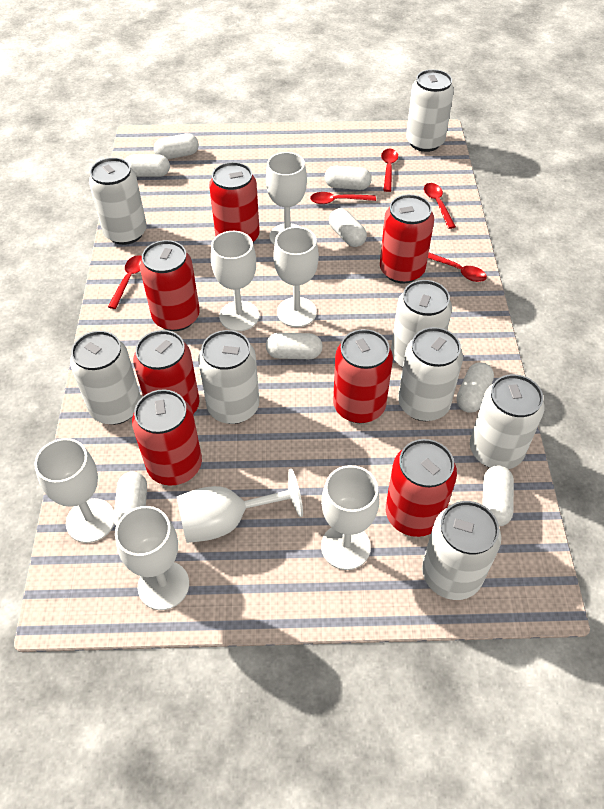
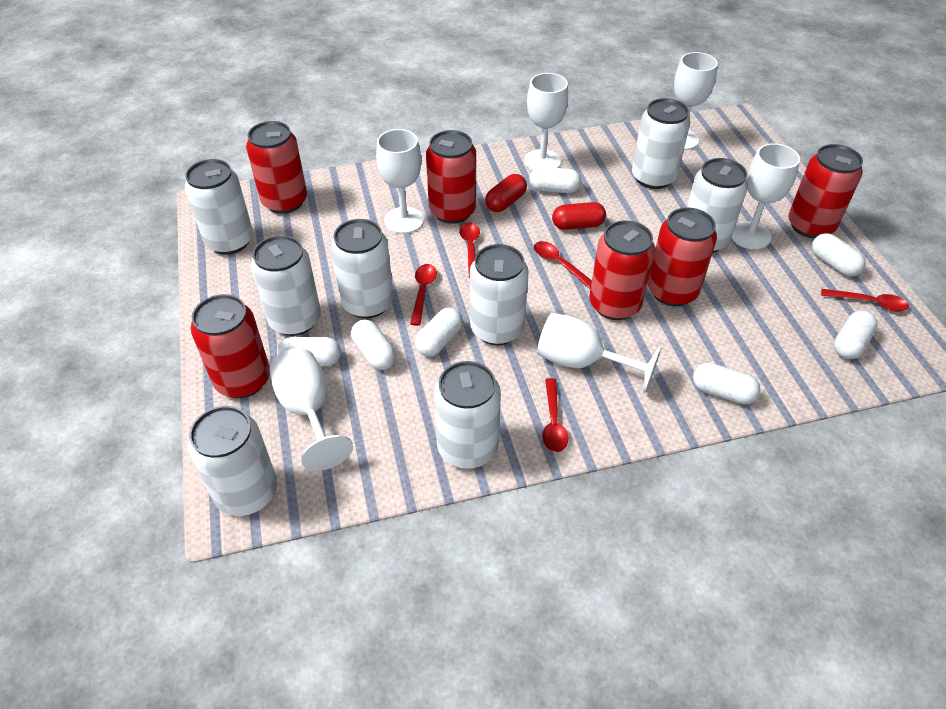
red can: 7 -> 6
red capsule: 0 -> 2
white capsule: 8 -> 7
white goblet: 7 -> 6

